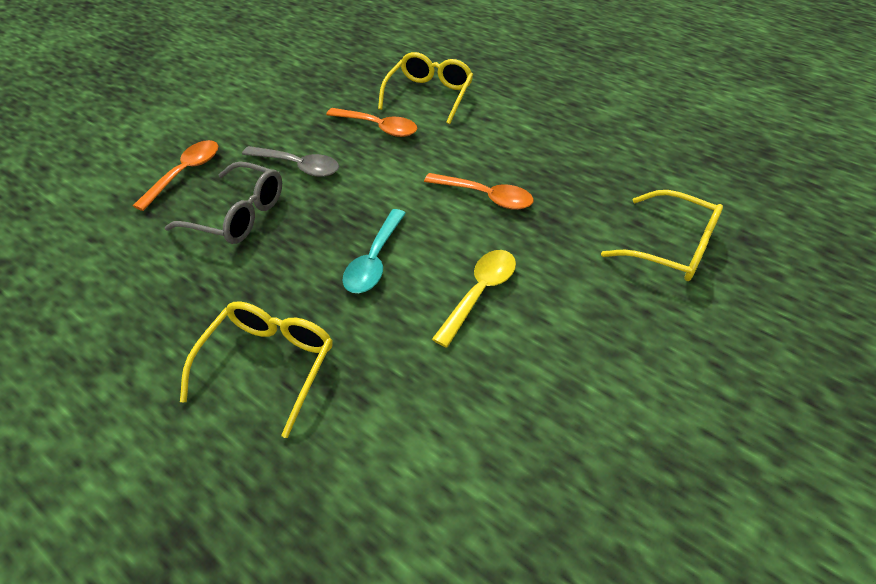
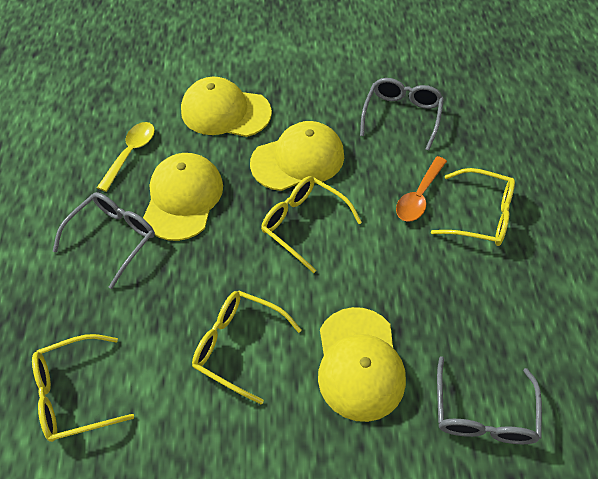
grey glasses: 1 -> 3
grey spoon: 1 -> 0
orange spoon: 3 -> 1
turquoise spoon: 1 -> 0
yellow cap: 0 -> 4
yellow glasses: 3 -> 4

